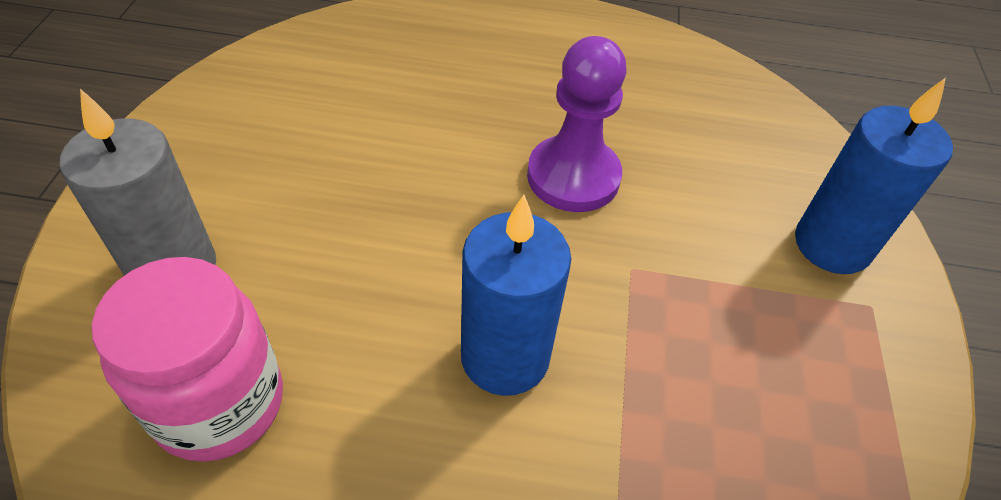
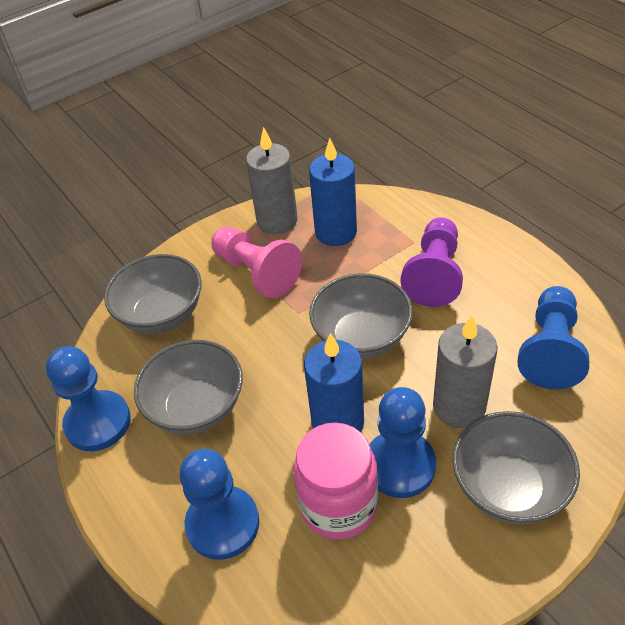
blue pawn: 0 -> 4
grey bowl: 0 -> 4
grey candle: 1 -> 2
pink pawn: 0 -> 1

